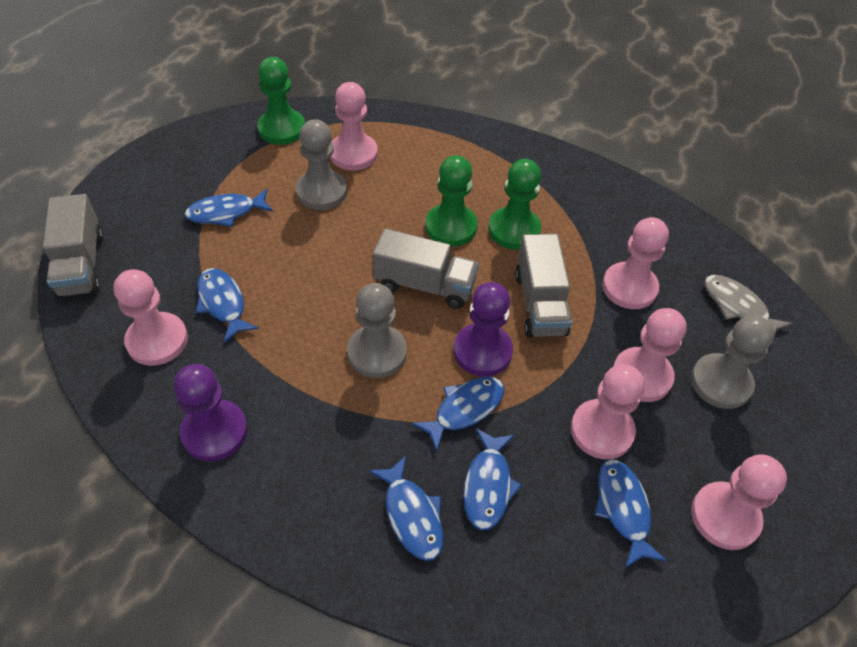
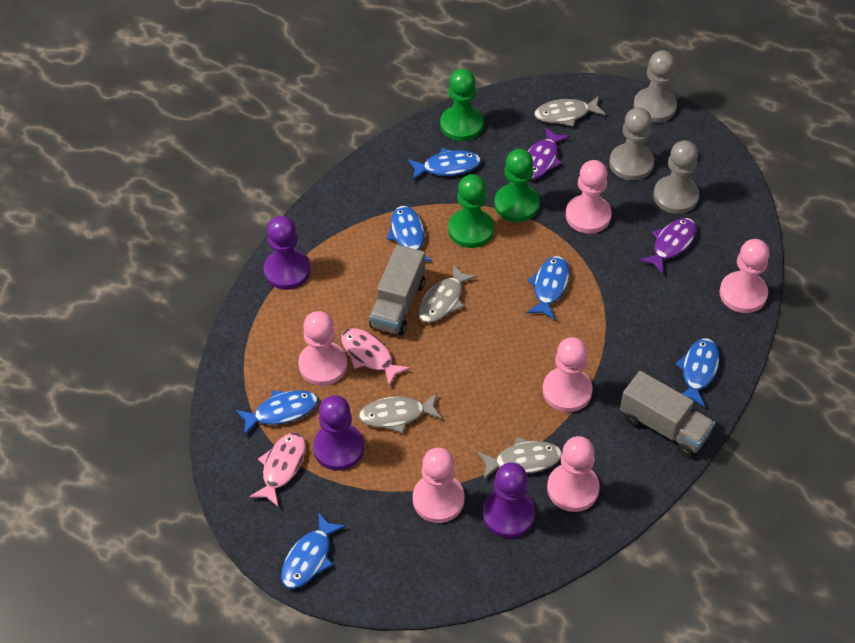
grey fish: 1 -> 4
grey truck: 3 -> 2
pink fish: 0 -> 2
purple fish: 0 -> 2
purple pawn: 2 -> 3

